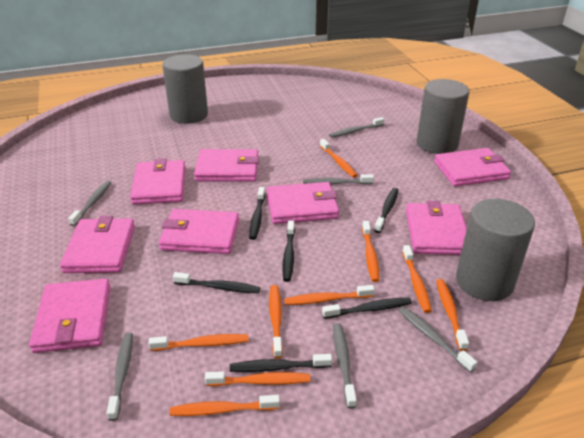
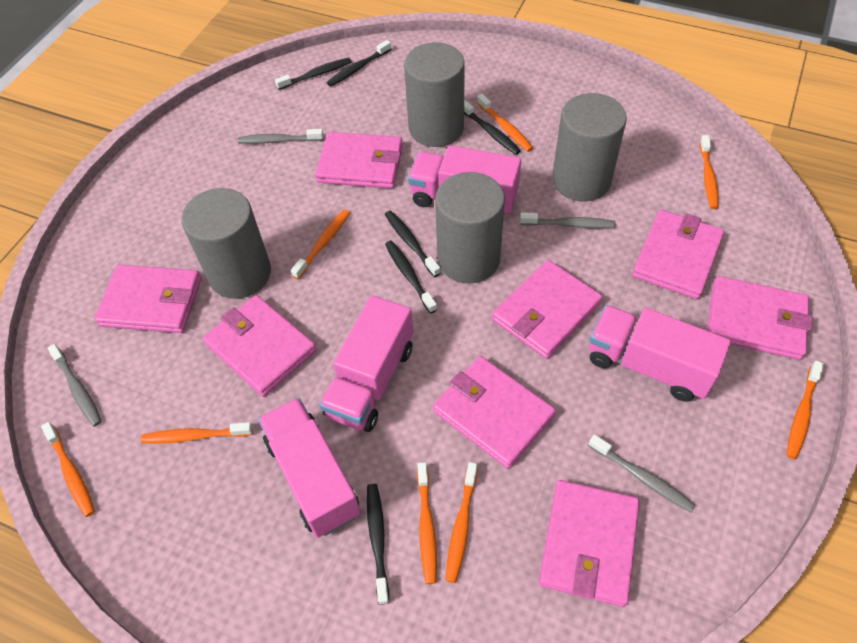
grey cylinder: 3 -> 4
grey toothbrush: 6 -> 4
orange toothbrush: 9 -> 8
pink truck: 0 -> 4

